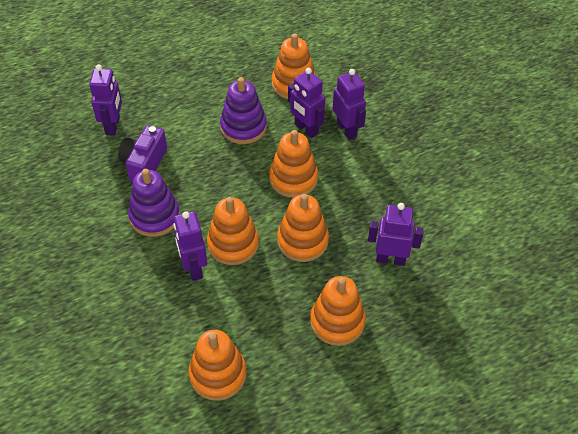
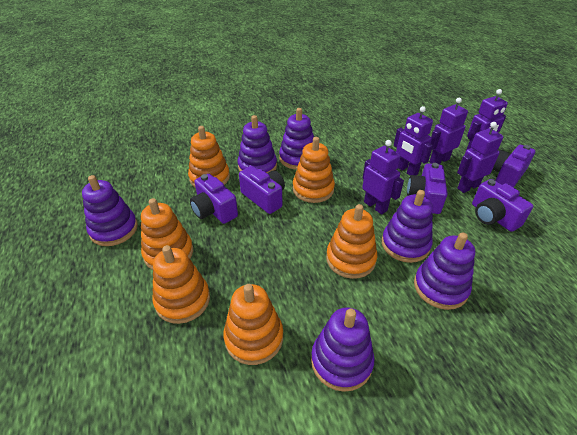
purple camera: 1 -> 5
purple stacking toy: 2 -> 6

